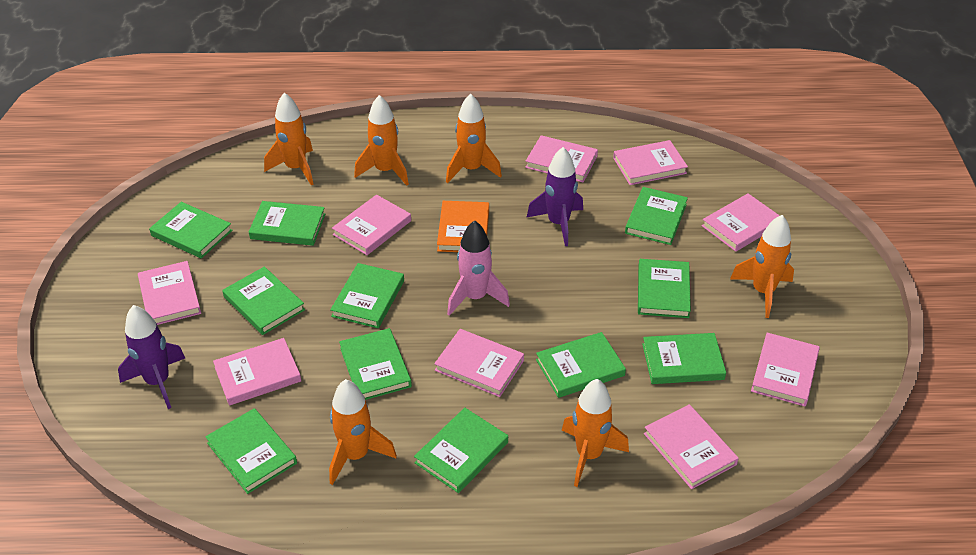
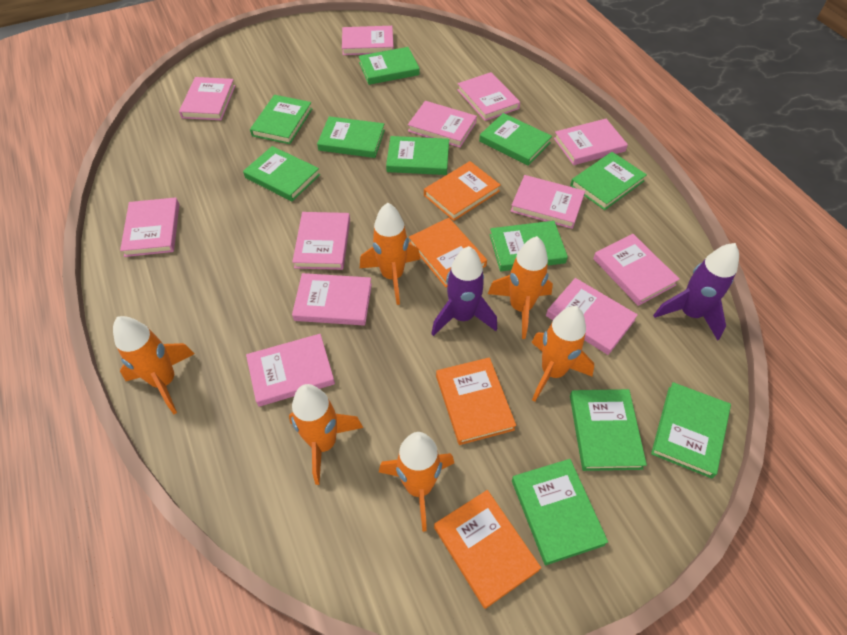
orange book: 1 -> 4
pink book: 9 -> 12
pink rocket: 1 -> 0

